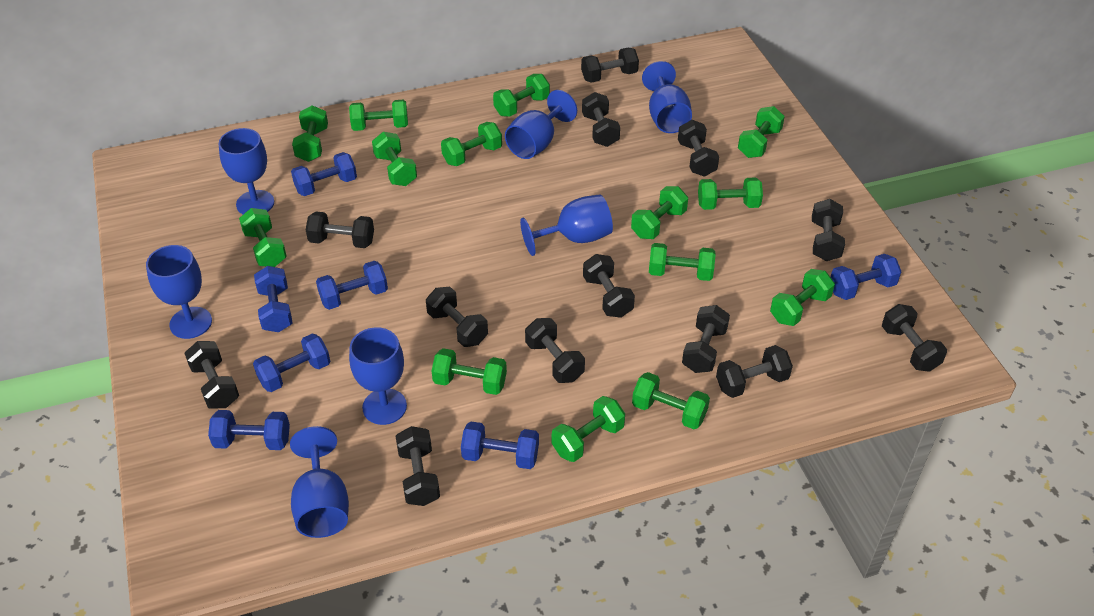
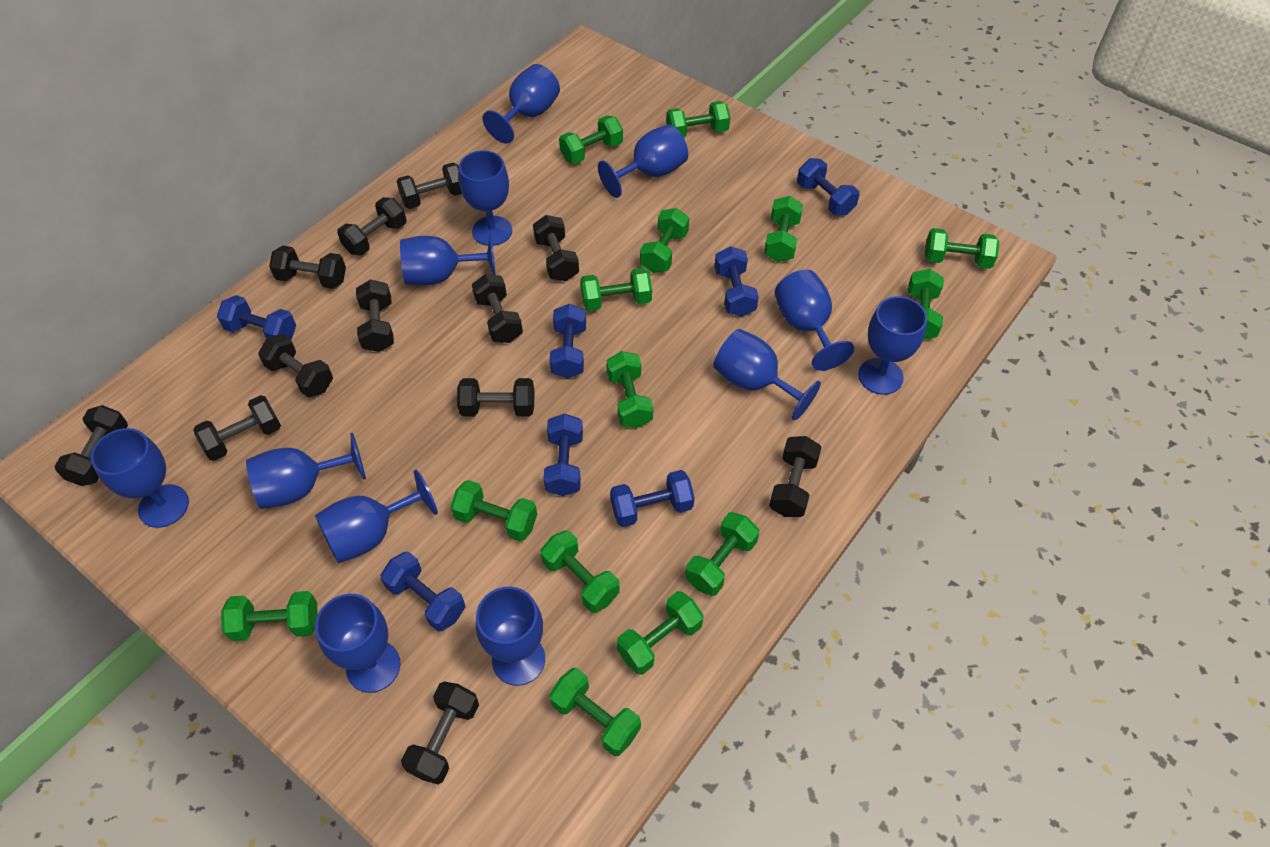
black dumbbell: 13 -> 12
blue goblet: 7 -> 12

